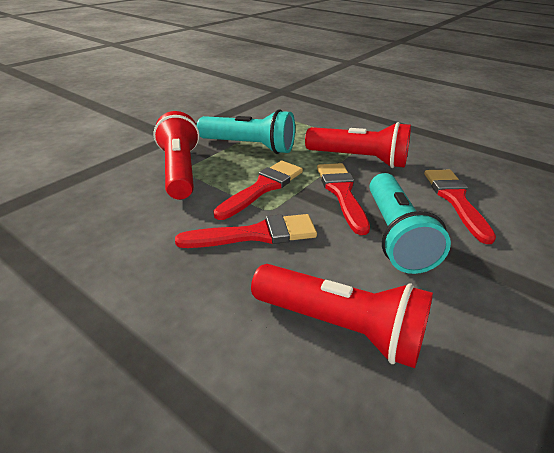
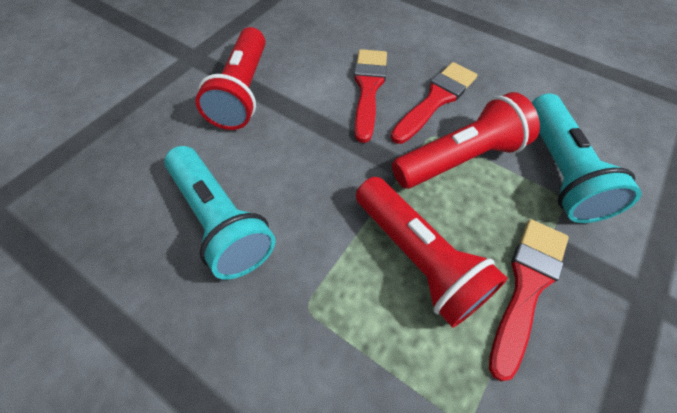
red brush: 4 -> 3

